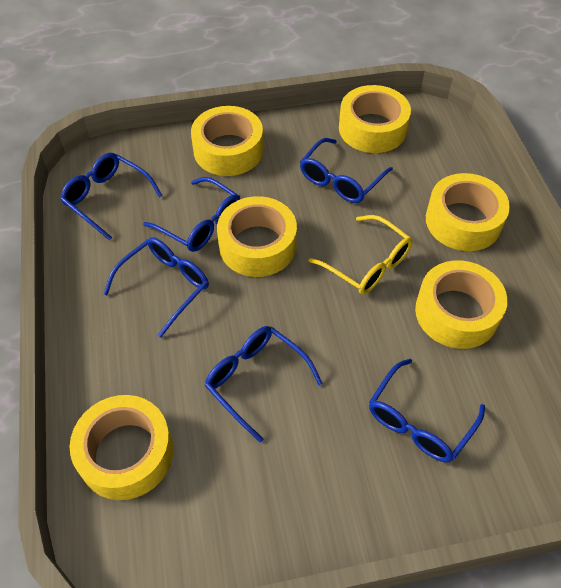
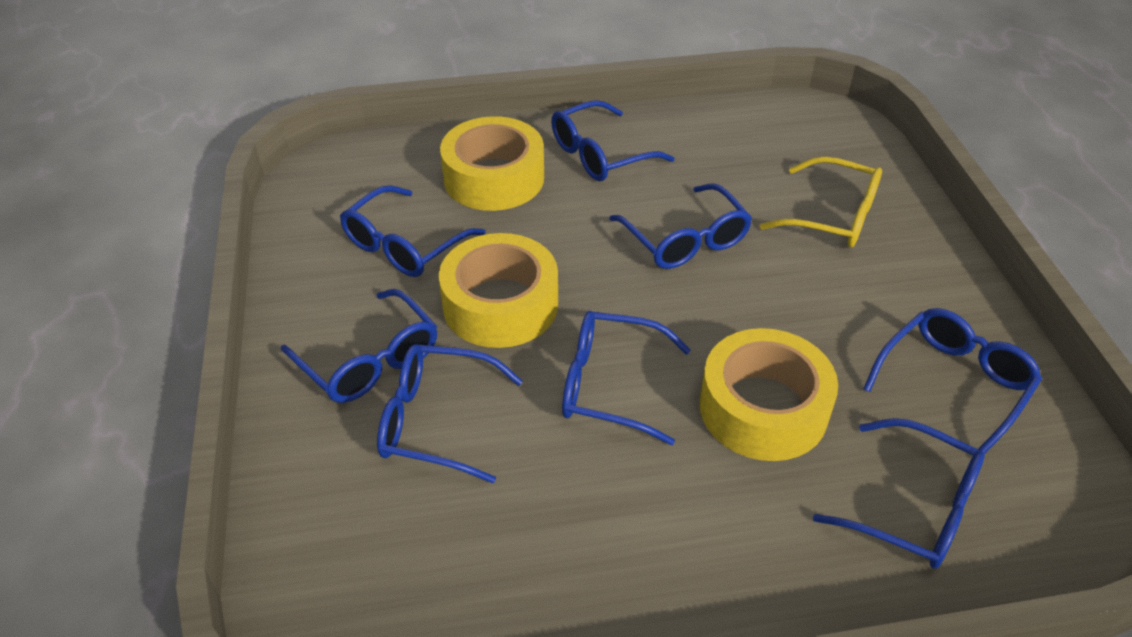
blue glasses: 6 -> 8
yellow tape: 6 -> 3

